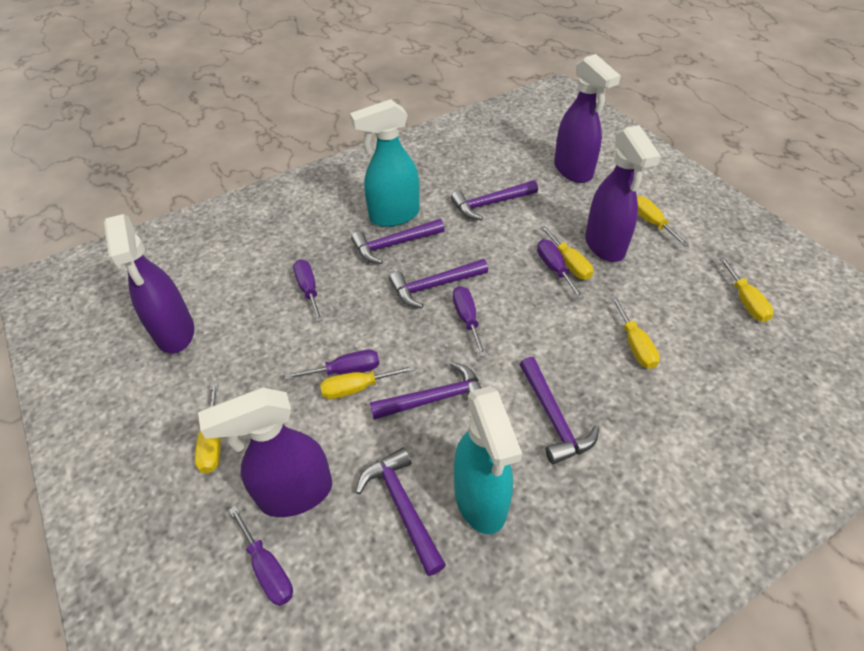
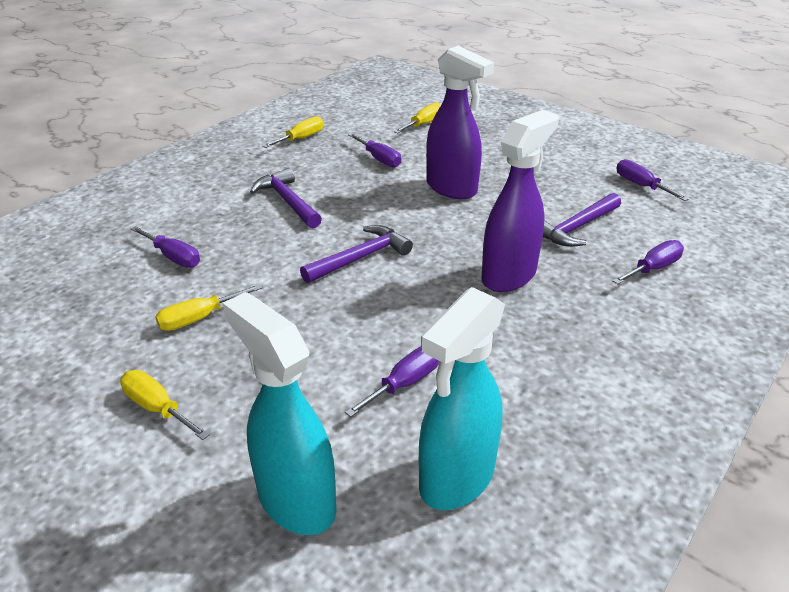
purple hammer: 6 -> 3
purple spray bottle: 4 -> 2
yellow screwdriver: 6 -> 4

